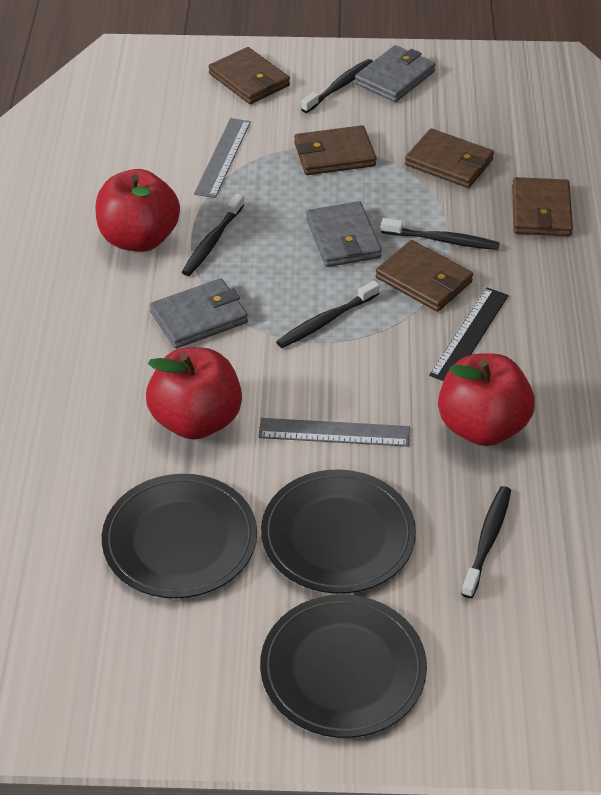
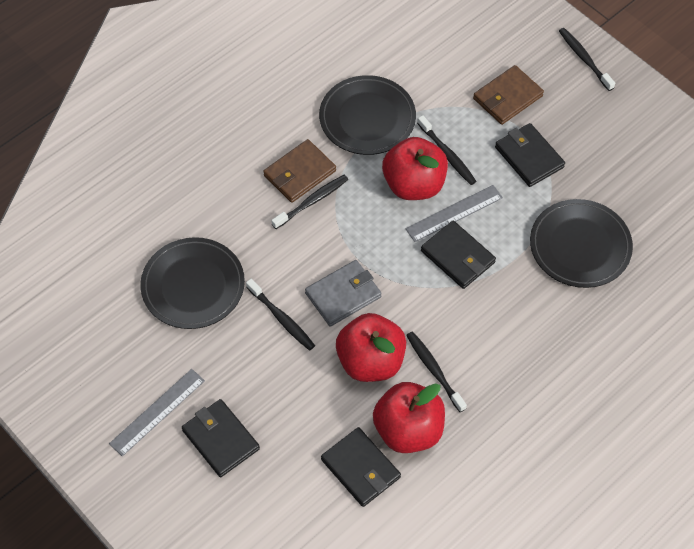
black ruler: 1 -> 0
black wallet: 0 -> 4
brown wallet: 5 -> 2
grey wallet: 3 -> 1

